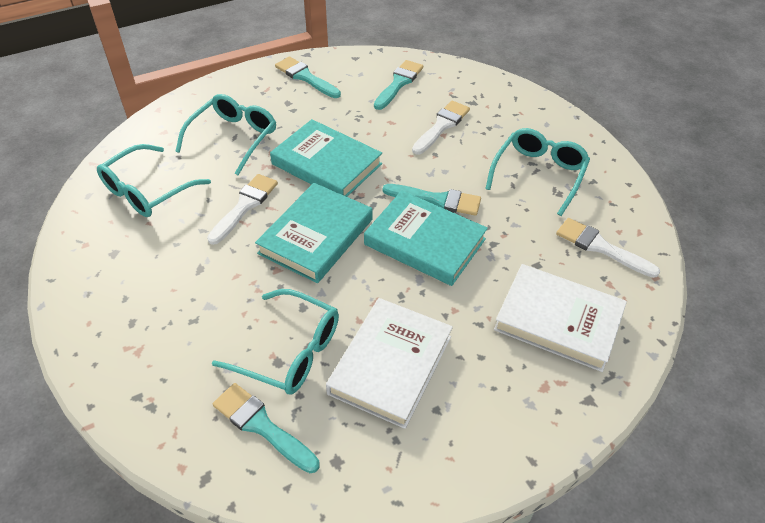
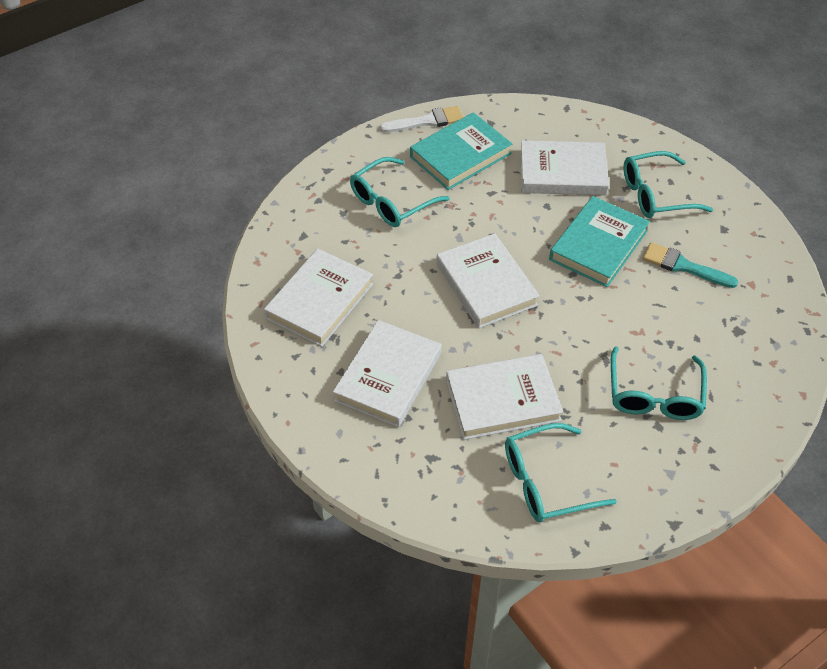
turquoise book: 3 -> 2
turquoise brush: 4 -> 1
white book: 2 -> 5
white brush: 3 -> 1

